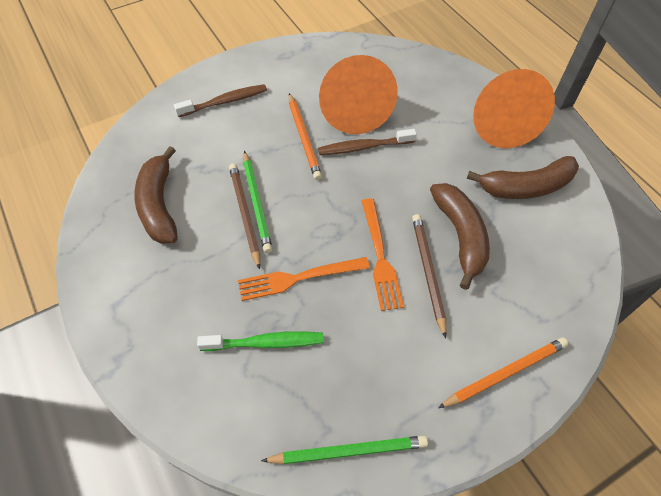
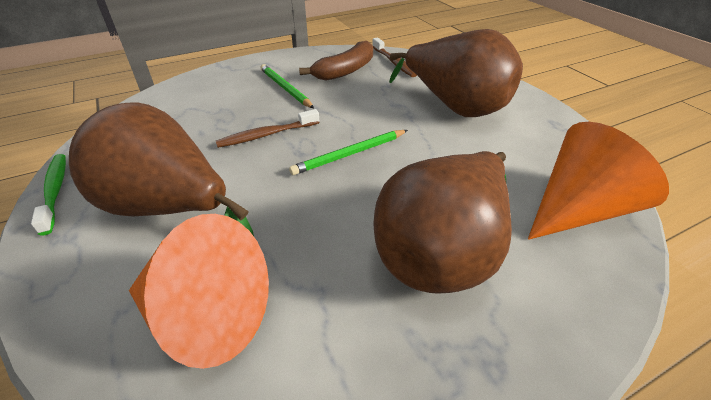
brown banana: 3 -> 1
brown pear: 0 -> 3
brown pencil: 2 -> 0
orange fork: 2 -> 0
orange pencil: 2 -> 0

